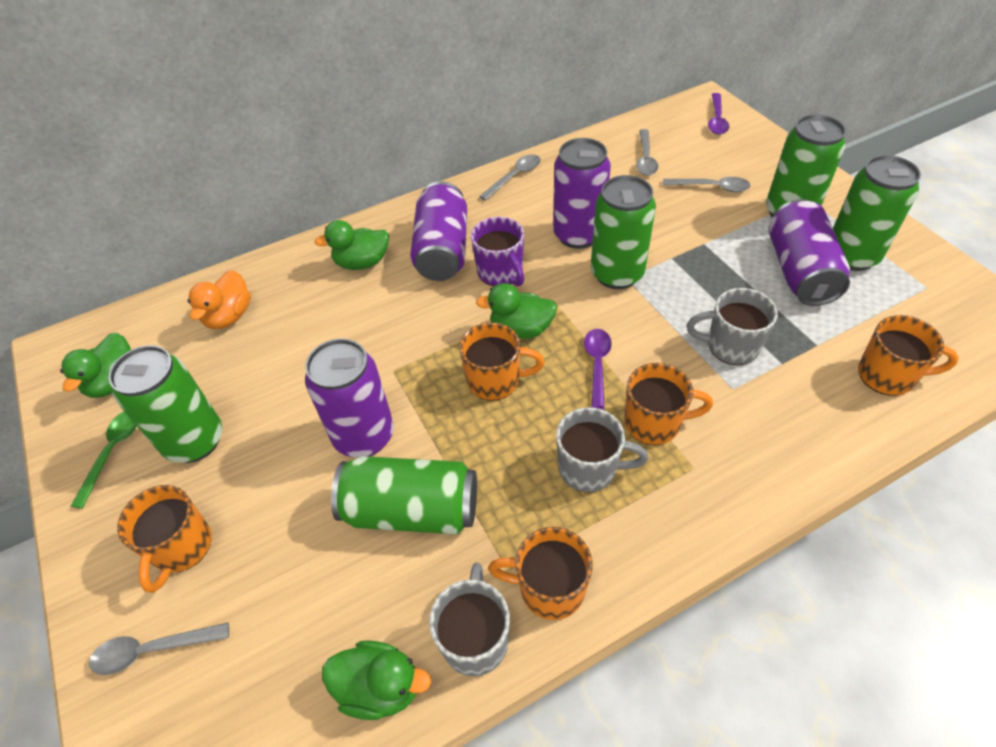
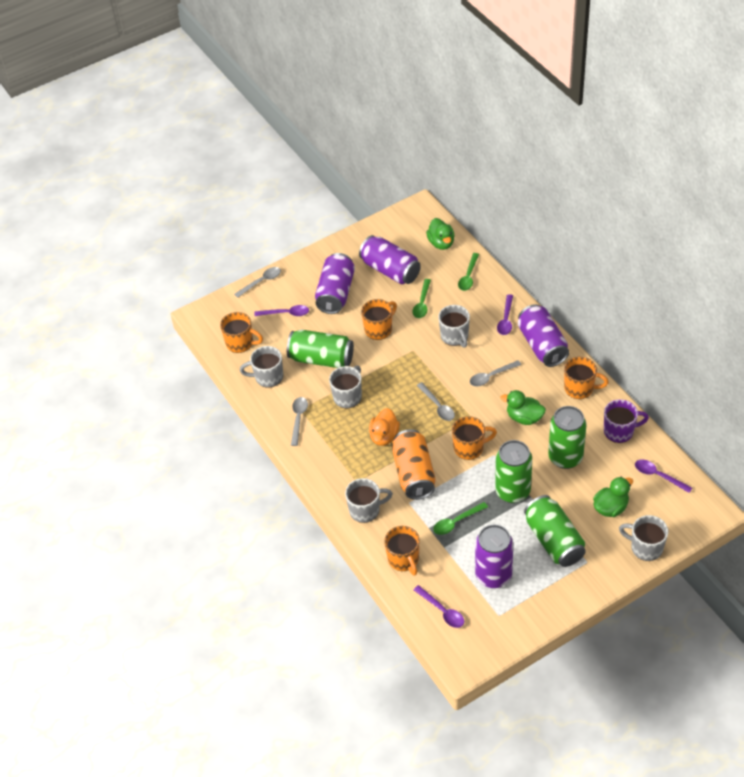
green can: 5 -> 4
green duck: 4 -> 3
green spoon: 1 -> 3
grey mug: 3 -> 5
orange can: 0 -> 1
purple spoon: 2 -> 4

